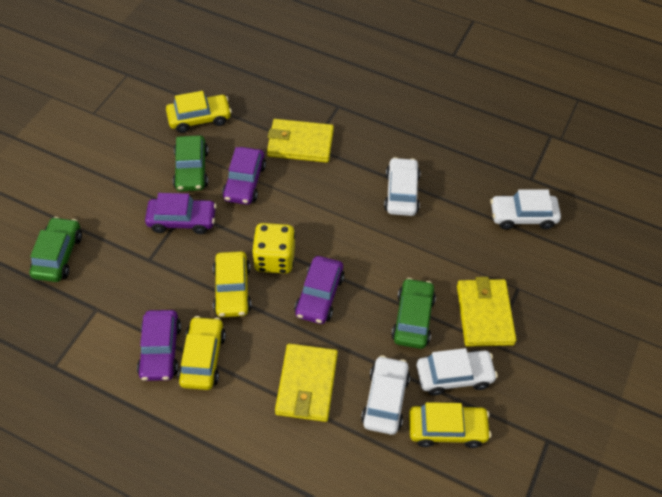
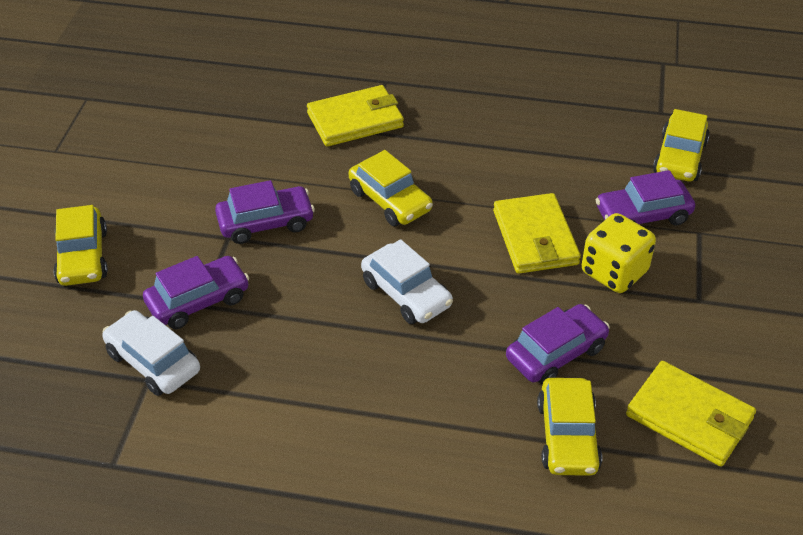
green car: 3 -> 0
white car: 4 -> 2

